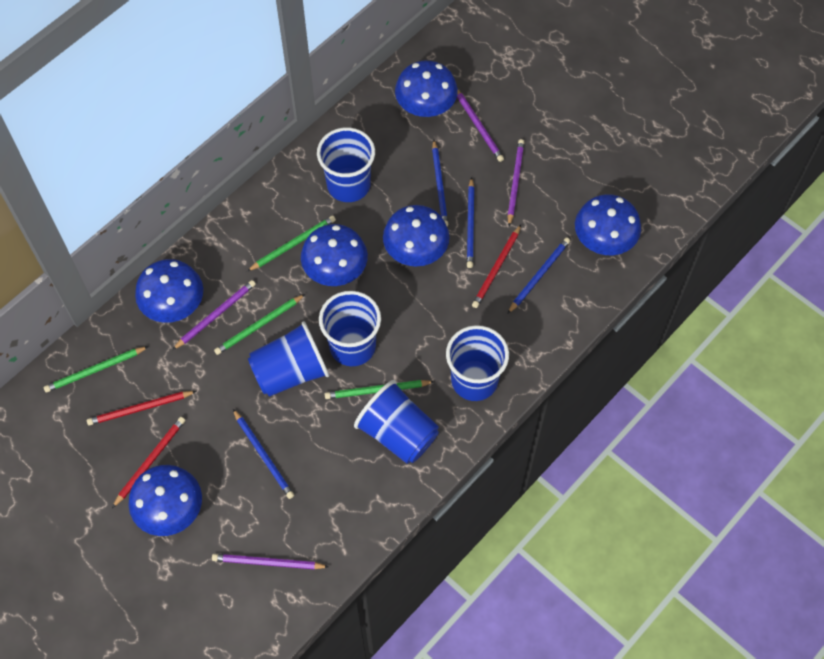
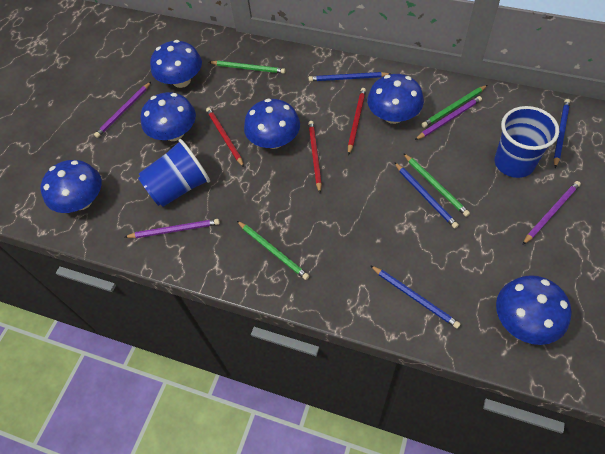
blue cup: 5 -> 2

